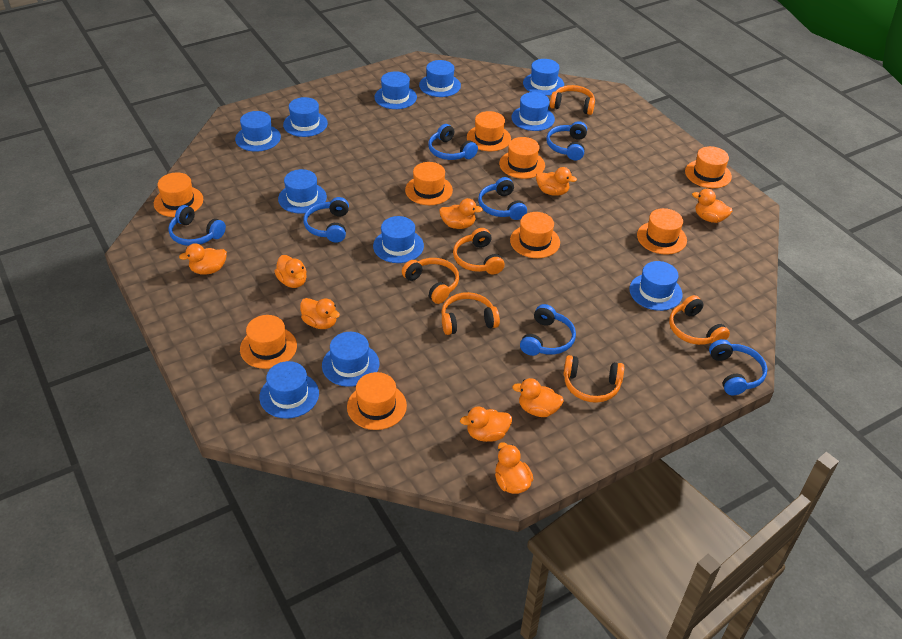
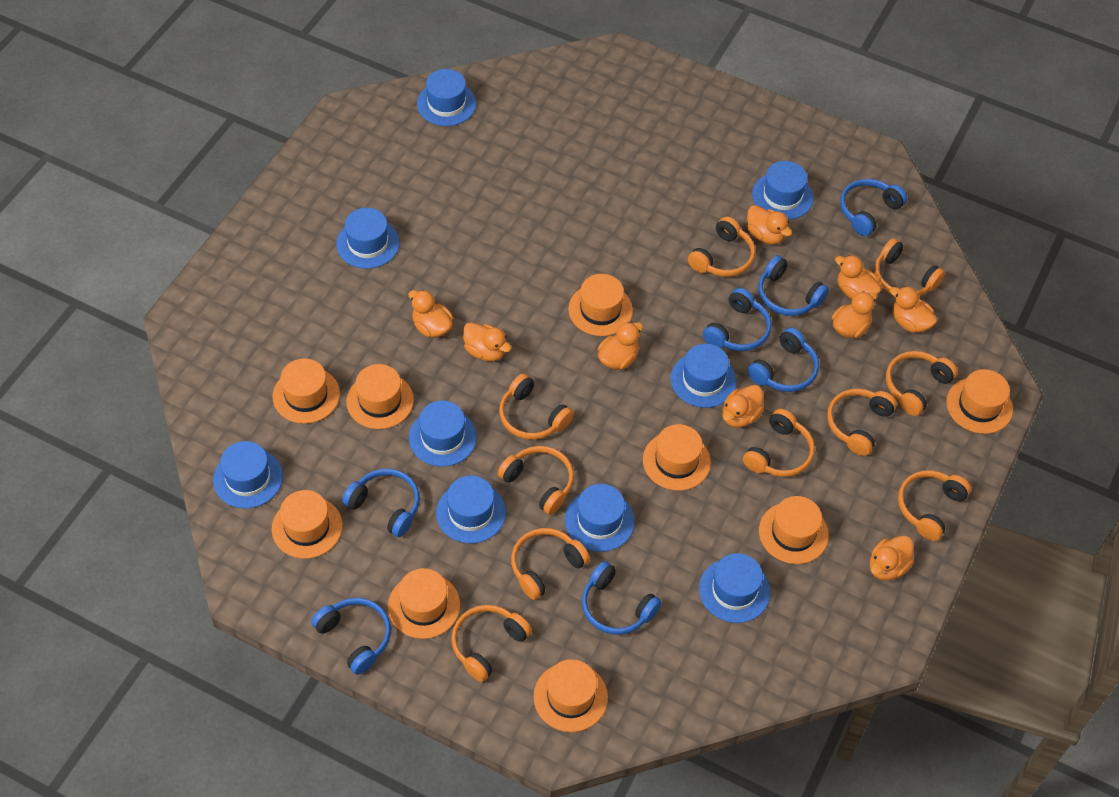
blue hat: 11 -> 9
orange headphones: 6 -> 10

